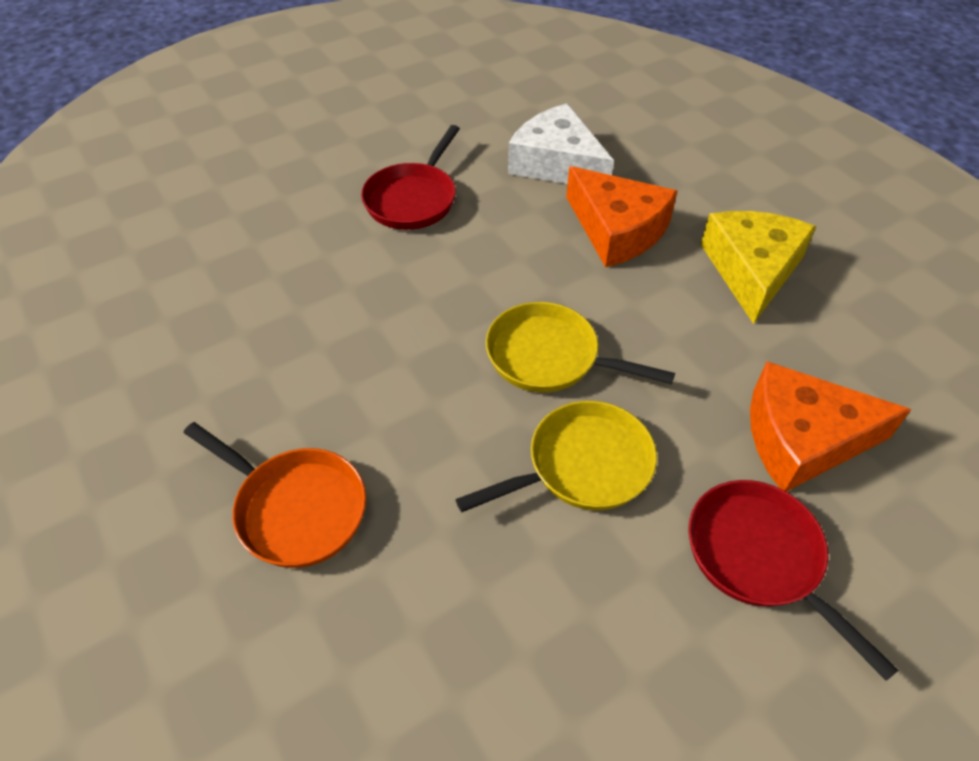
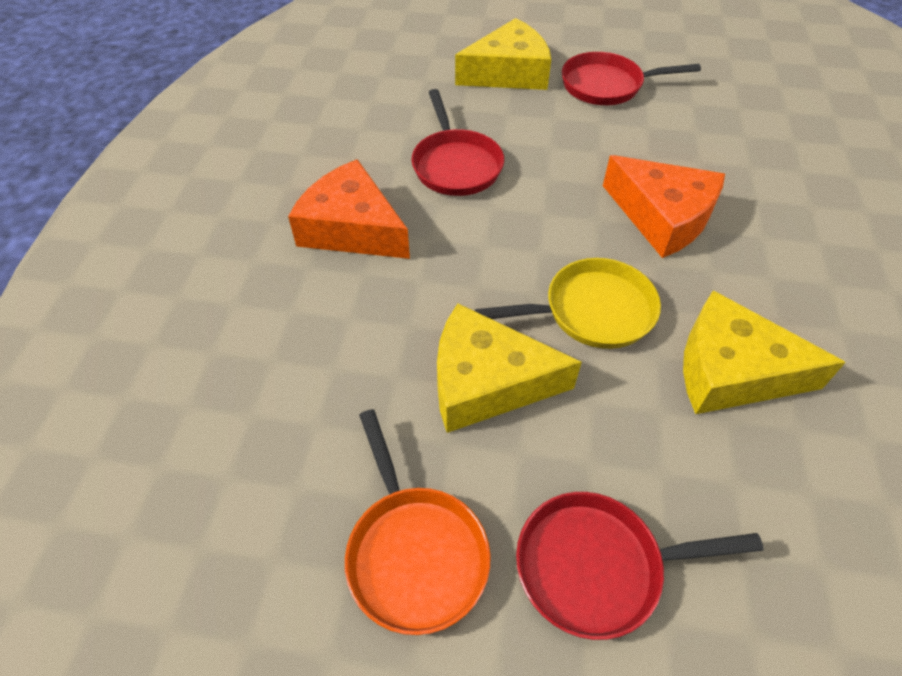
red pan: 2 -> 3
white cheese: 1 -> 0
yellow cheese: 1 -> 3
yellow pan: 2 -> 1

